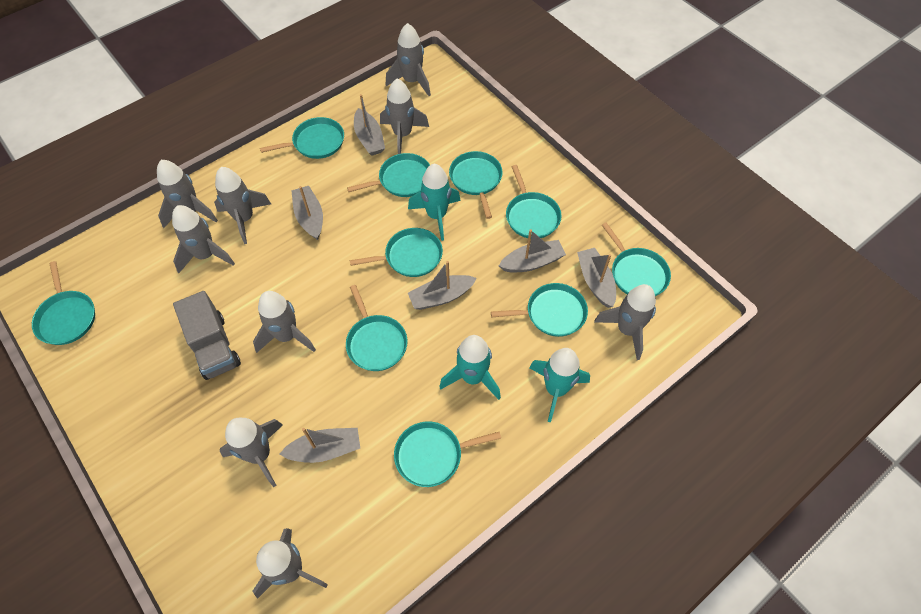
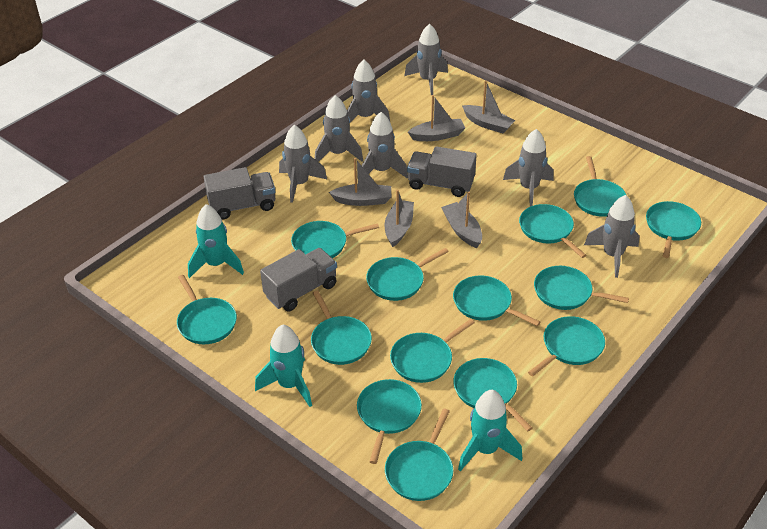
grey boat: 6 -> 5
grey rocket: 9 -> 7
grey truck: 1 -> 3
turquoise pan: 10 -> 14

